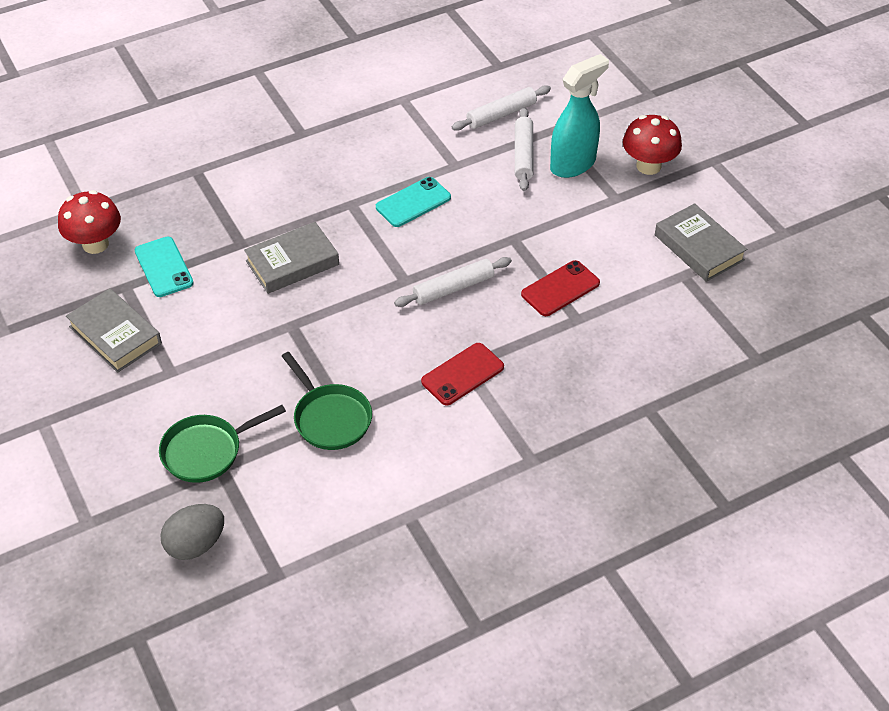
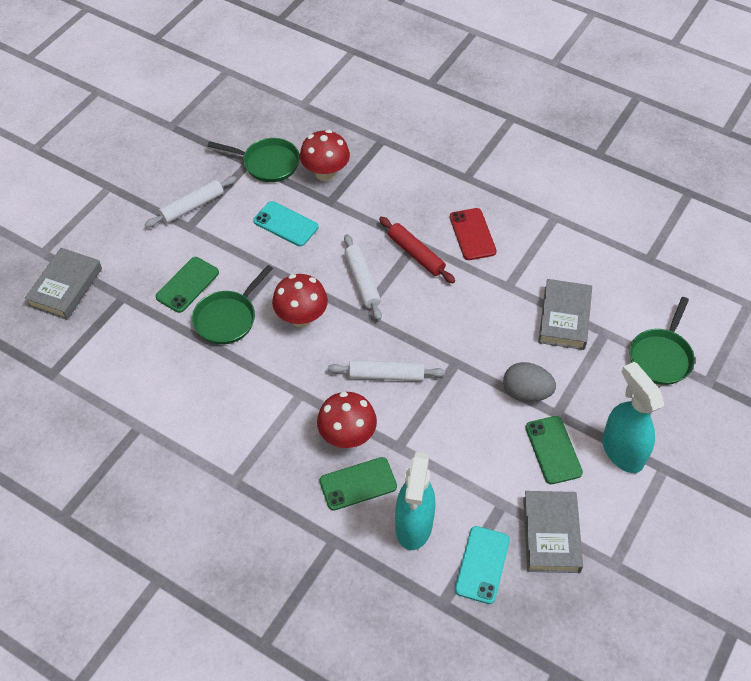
green pan: 2 -> 3
green phone: 0 -> 3
red mushroom: 2 -> 3
red phone: 2 -> 1
red rolling pin: 0 -> 1
turquoise spray bottle: 1 -> 2

